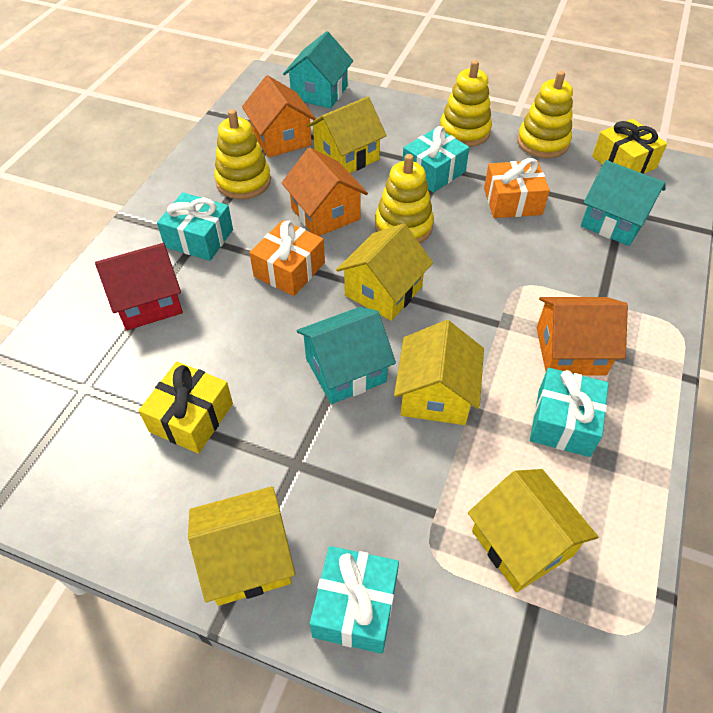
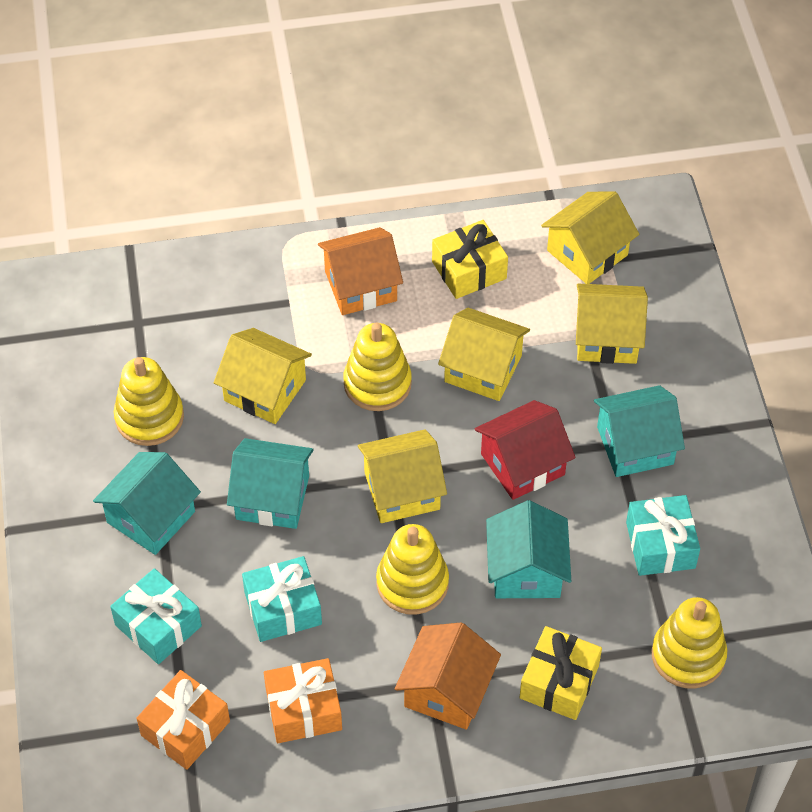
orange house: 3 -> 2
turquoise gift: 4 -> 3
turquoise house: 3 -> 4

